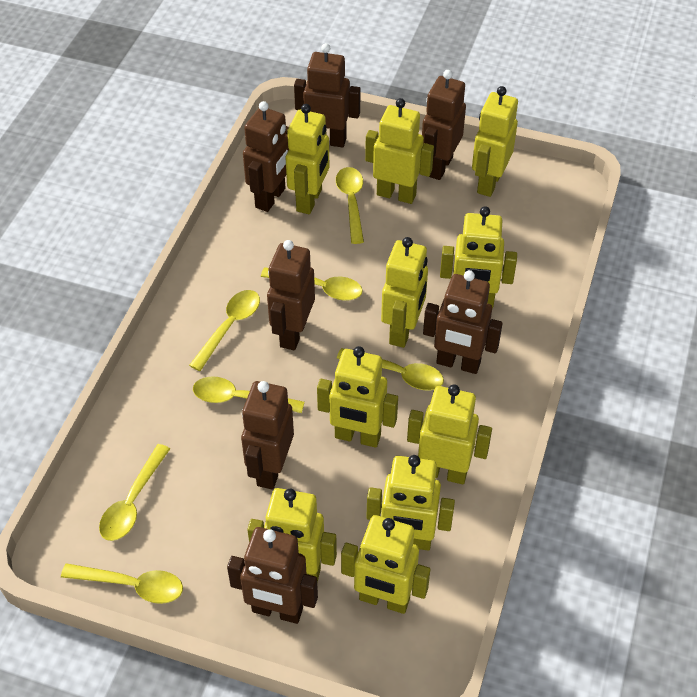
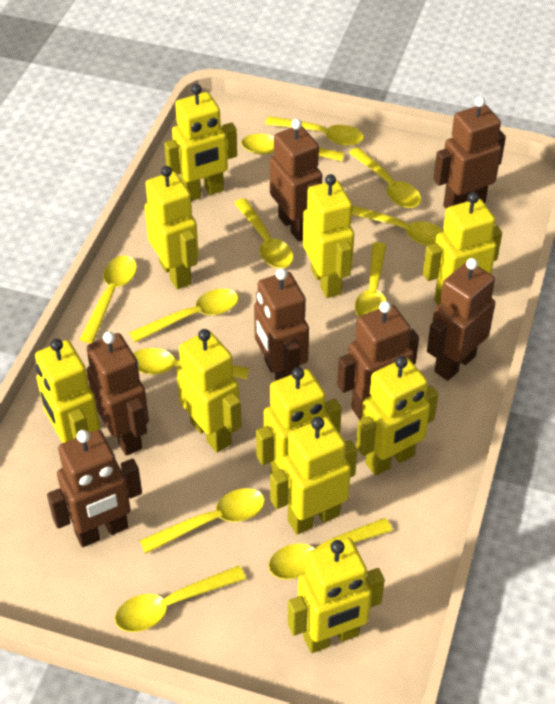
yellow spoon: 7 -> 12

